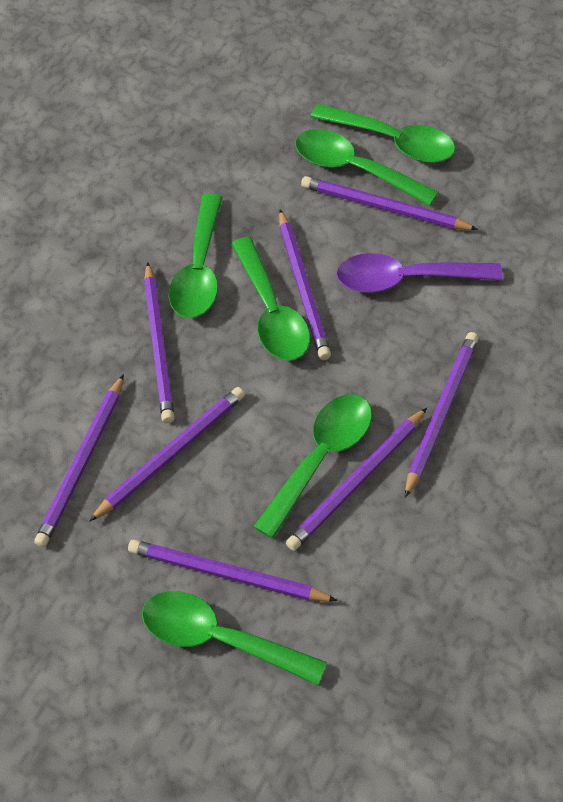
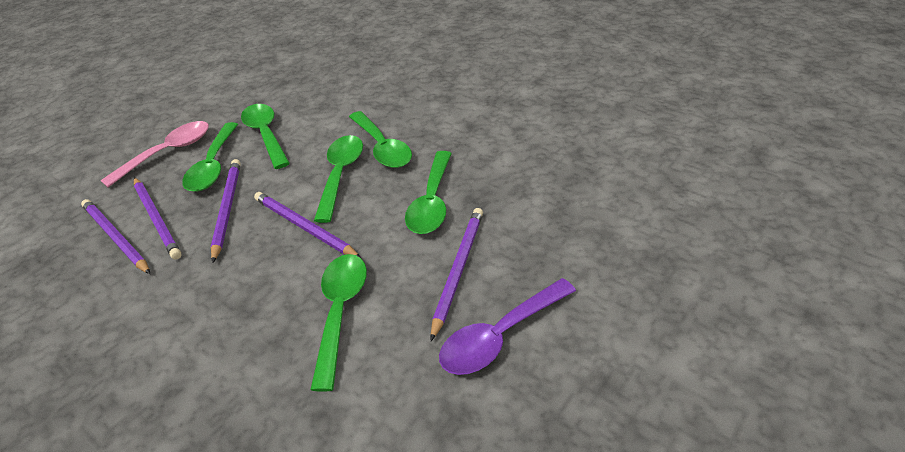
pink spoon: 0 -> 1
purple pencil: 8 -> 5

